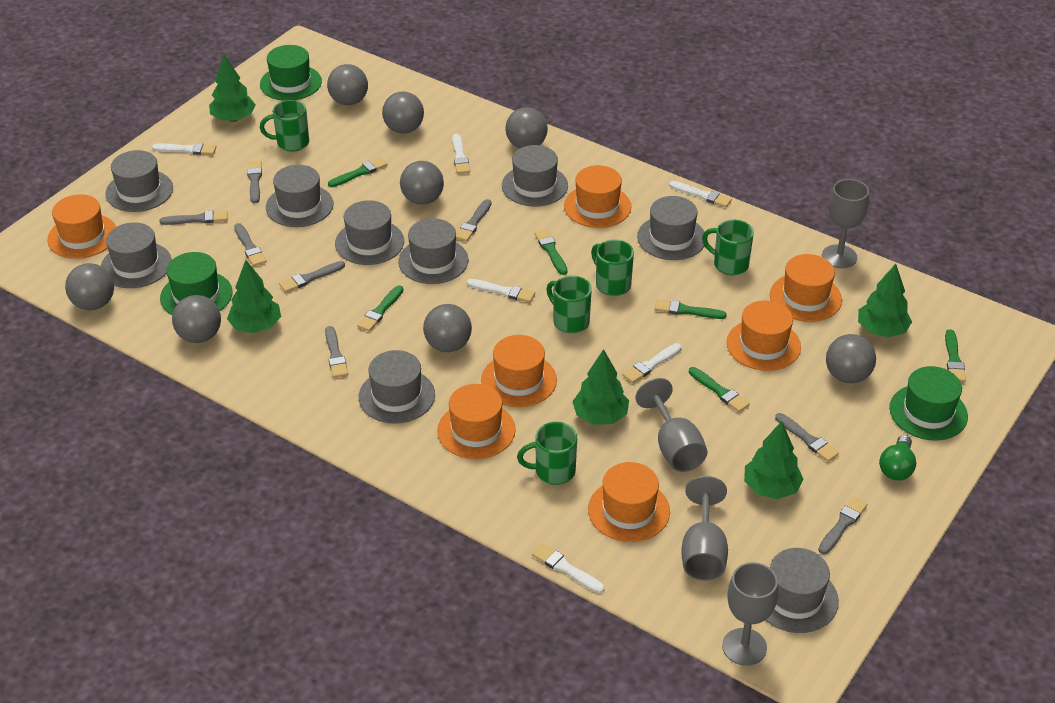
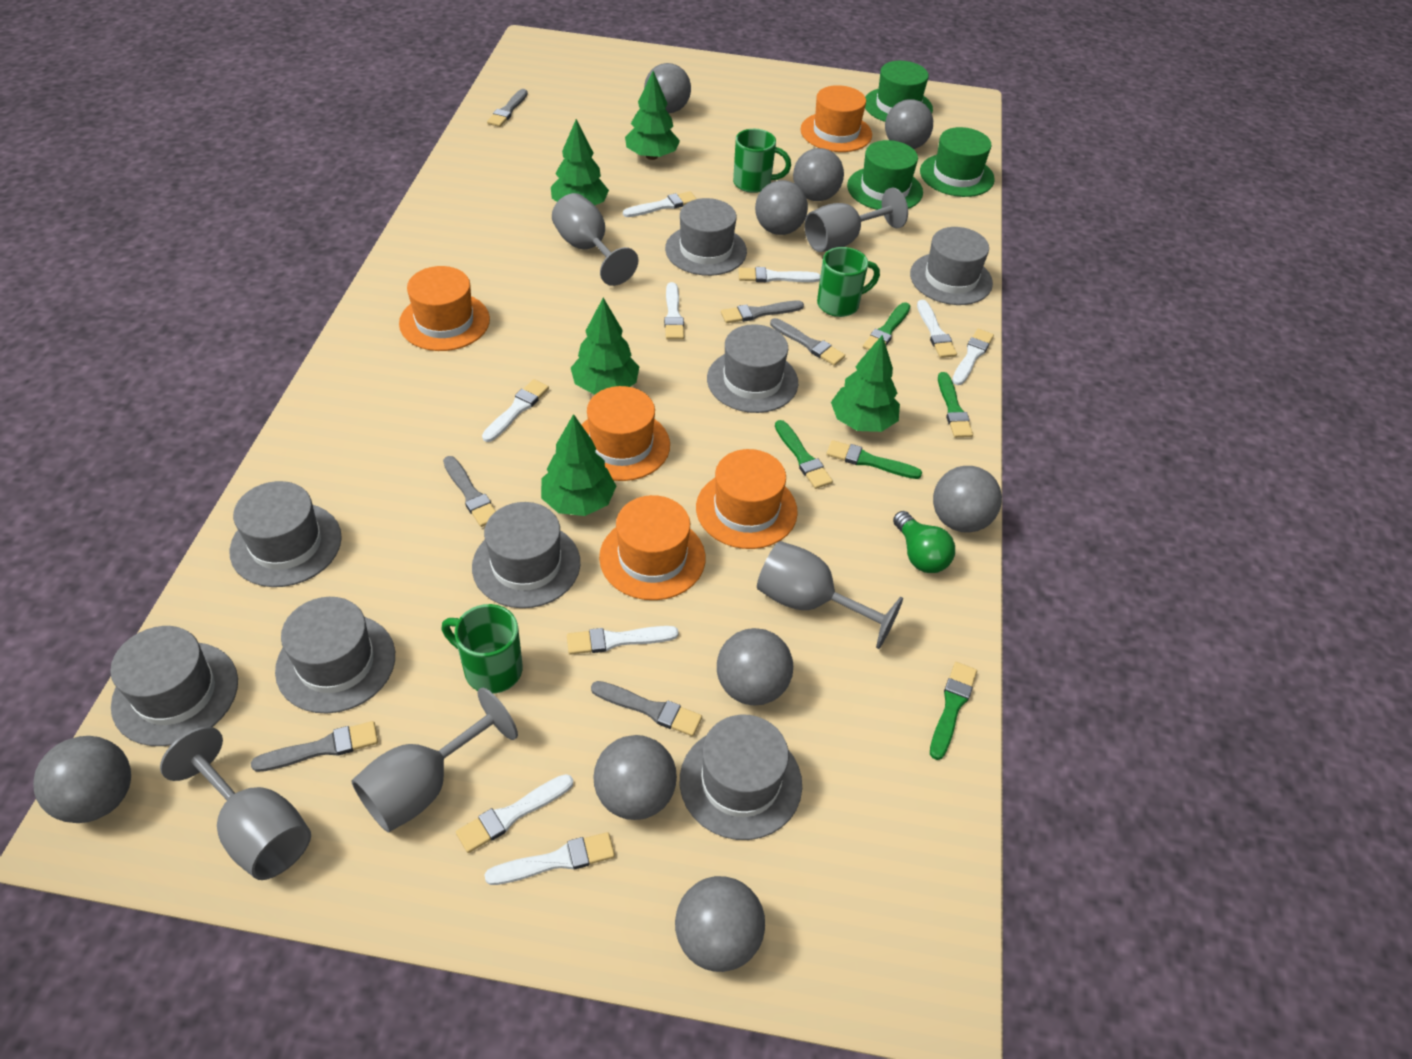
green brush: 6 -> 5
green mug: 5 -> 3
grey ball: 8 -> 9
grey brush: 8 -> 6
grey goblet: 4 -> 5
grey hat: 9 -> 8
orange hat: 7 -> 5
white brush: 6 -> 9

